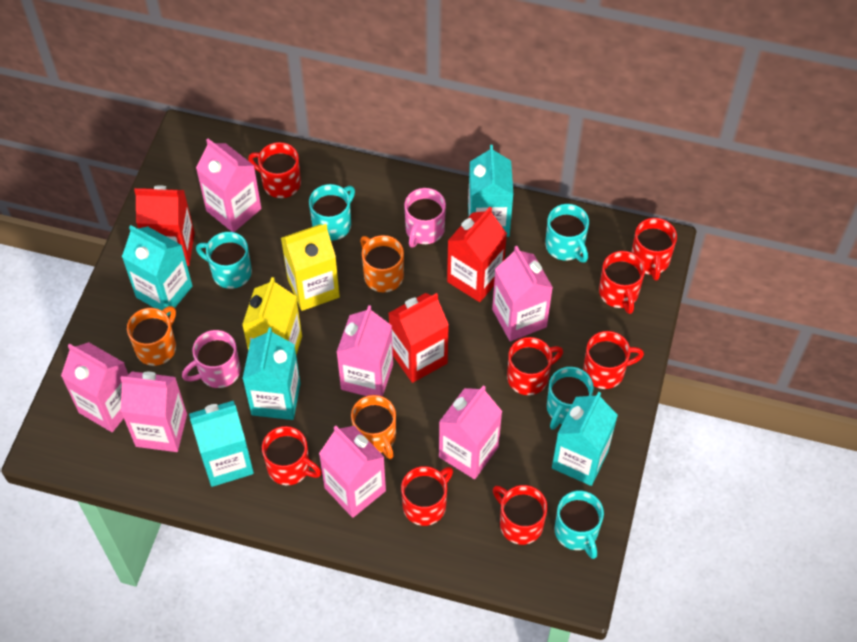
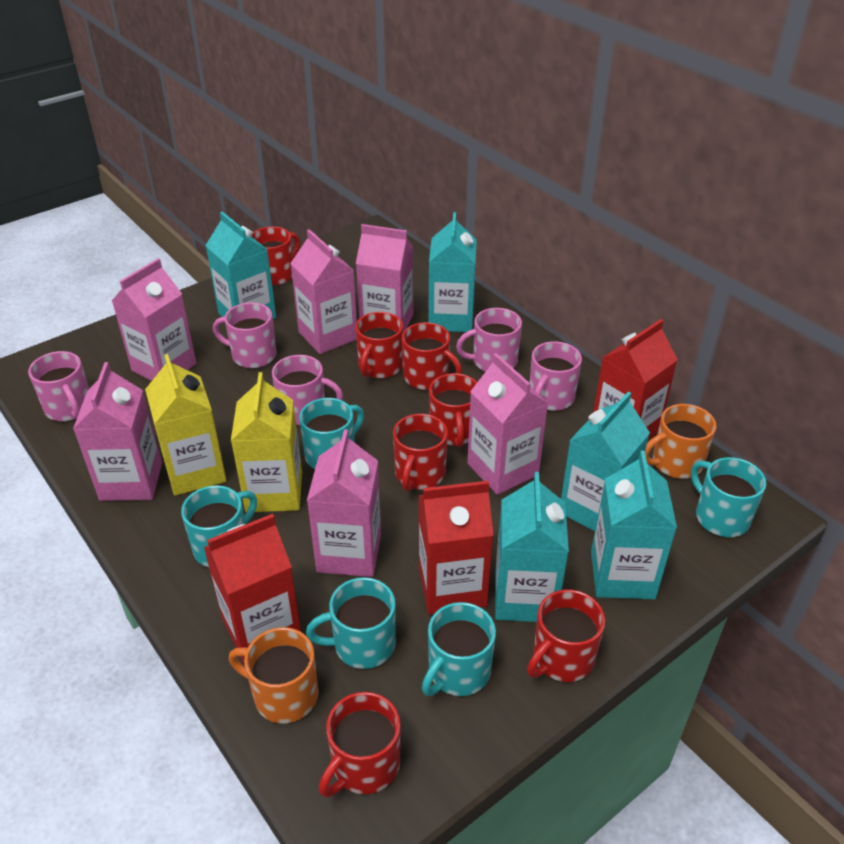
orange mug: 3 -> 2
pink carton: 7 -> 6
pink mug: 2 -> 5
red mug: 8 -> 7

